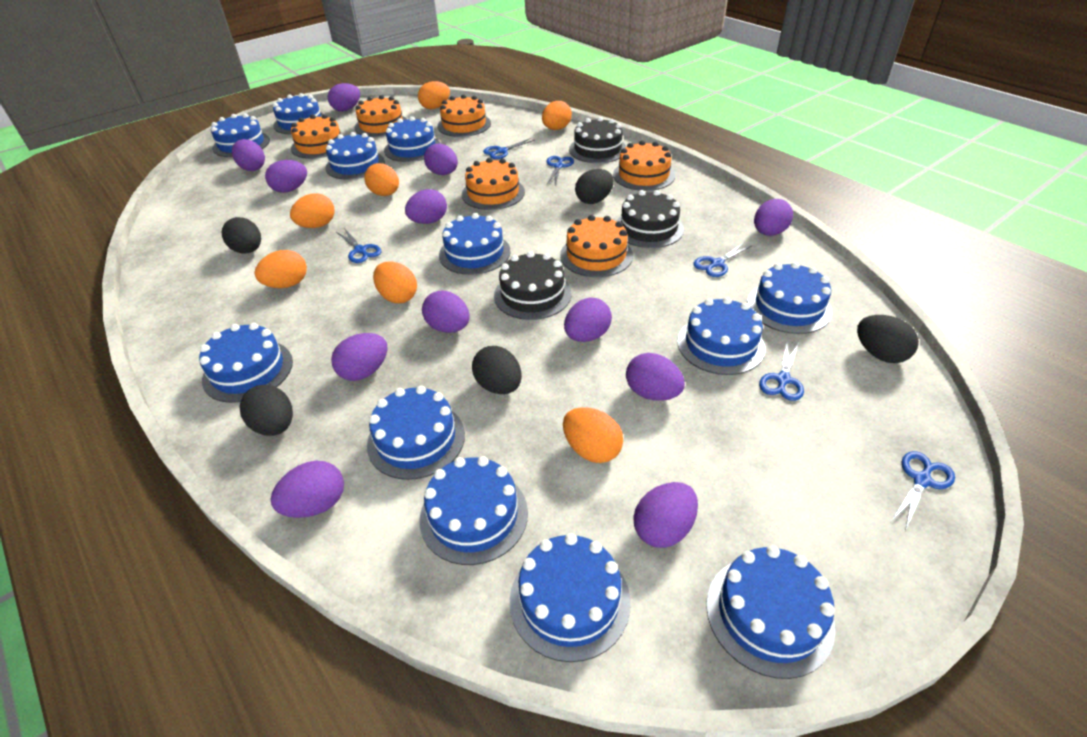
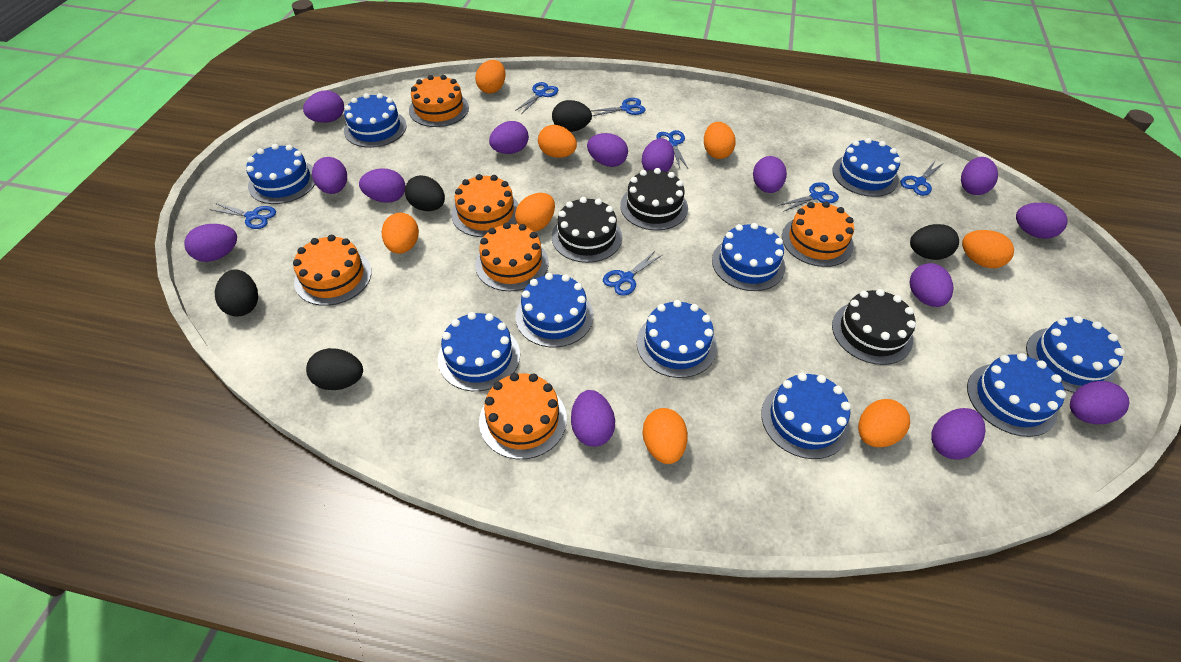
blue cake: 12 -> 10
blue scissors: 6 -> 7
orange egg: 7 -> 8
purple egg: 12 -> 14

